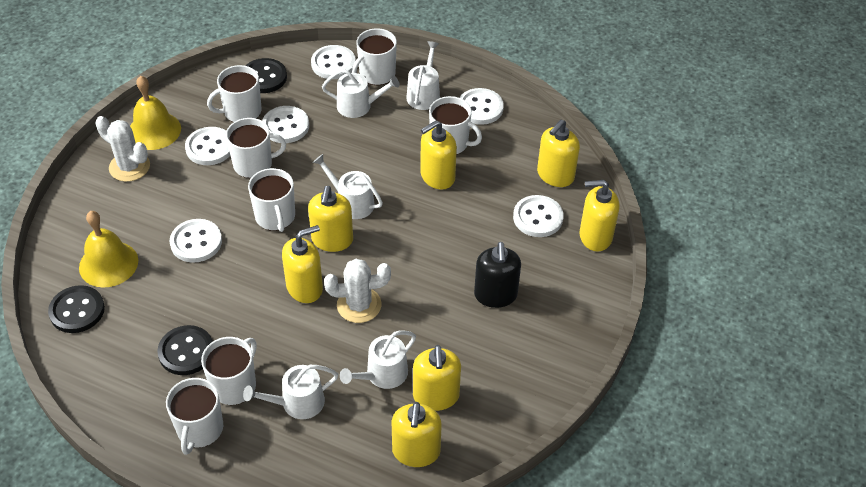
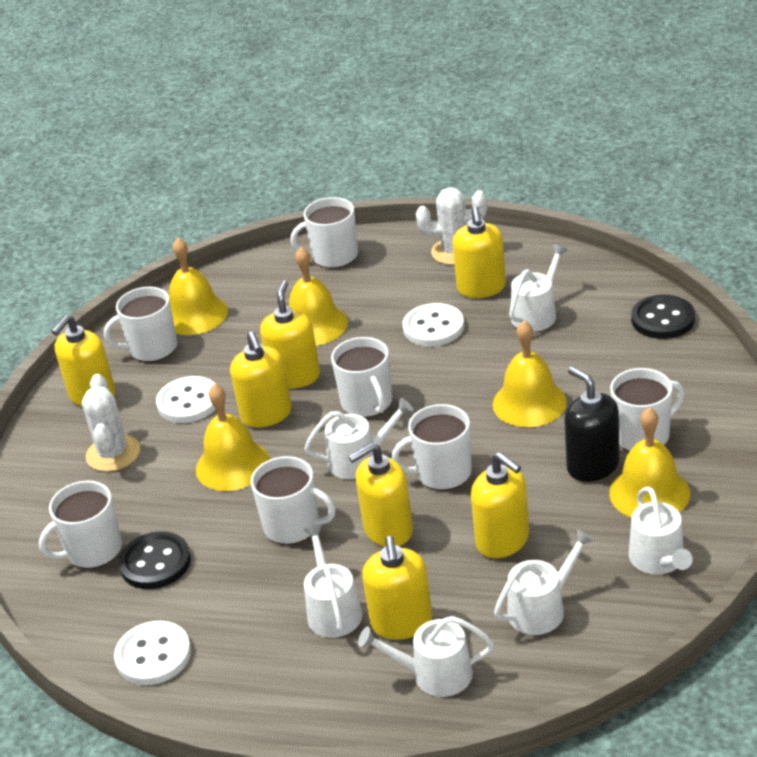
black button: 3 -> 2
white button: 6 -> 3
white watering can: 5 -> 6
yellow bell: 2 -> 5

